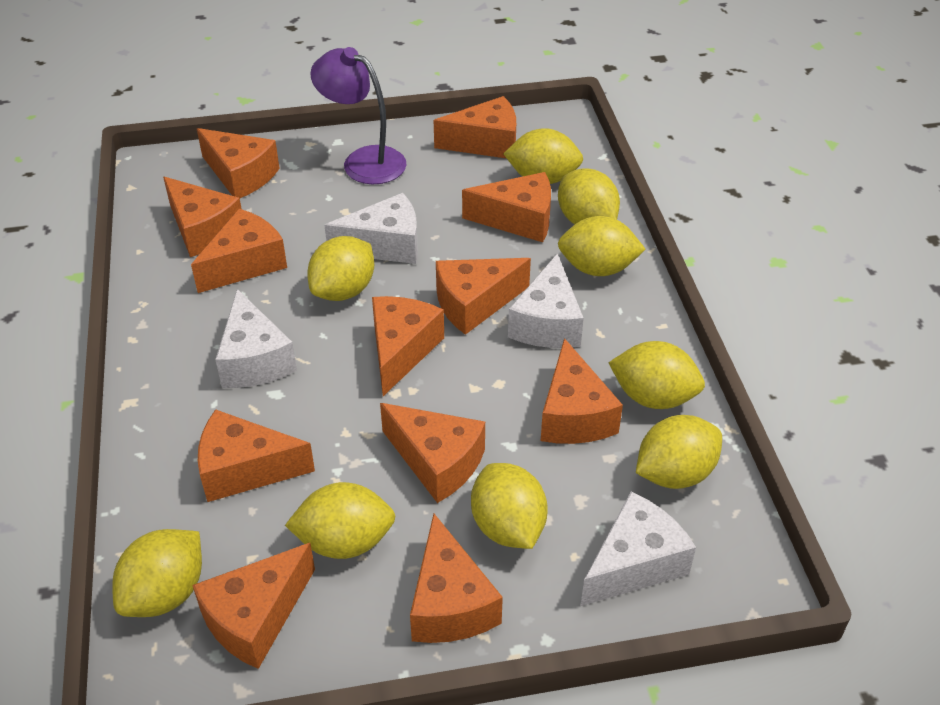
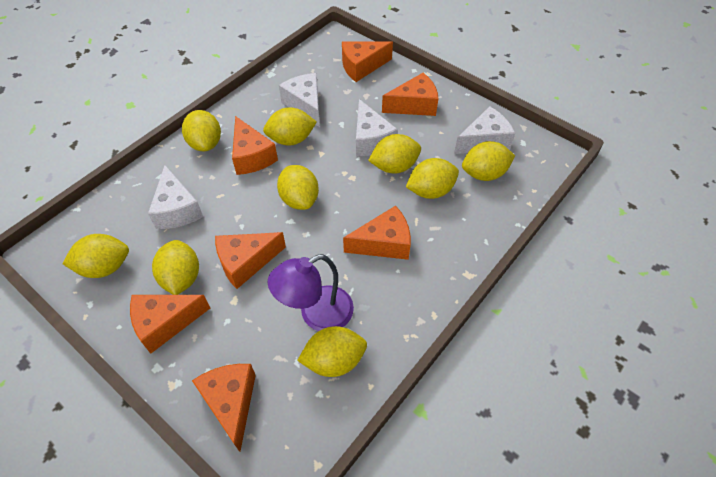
orange cheese: 12 -> 7

